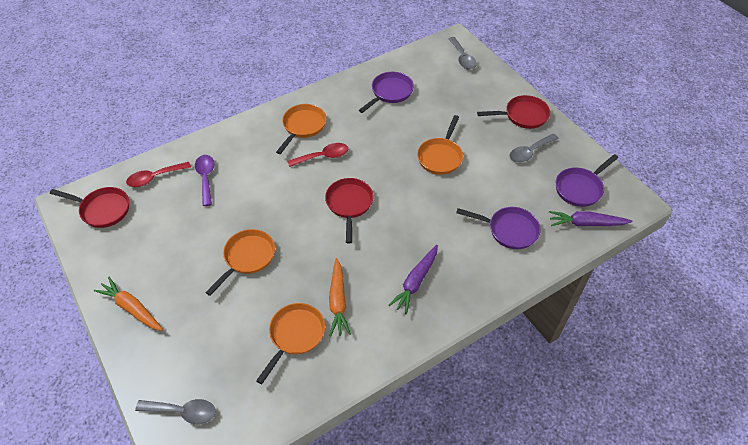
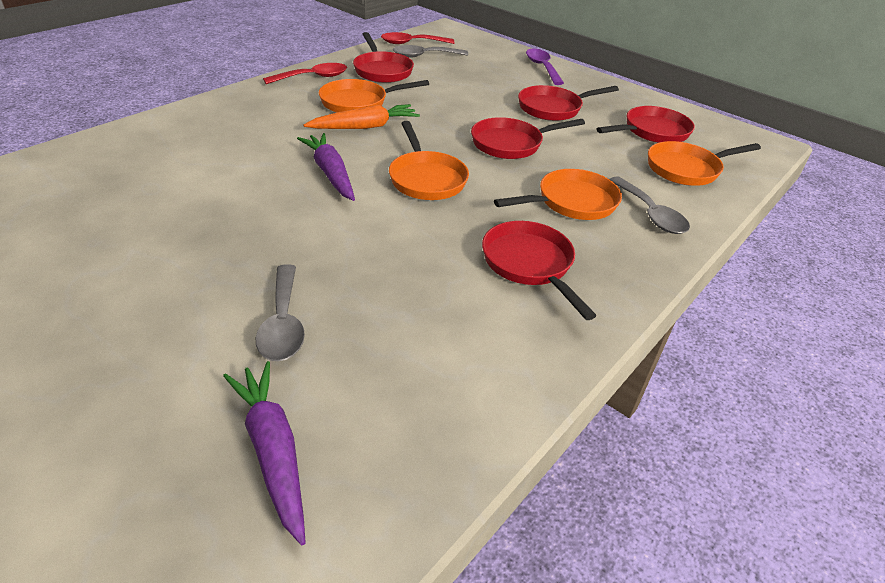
orange carrot: 2 -> 1
purple pan: 3 -> 0
red pan: 3 -> 5

